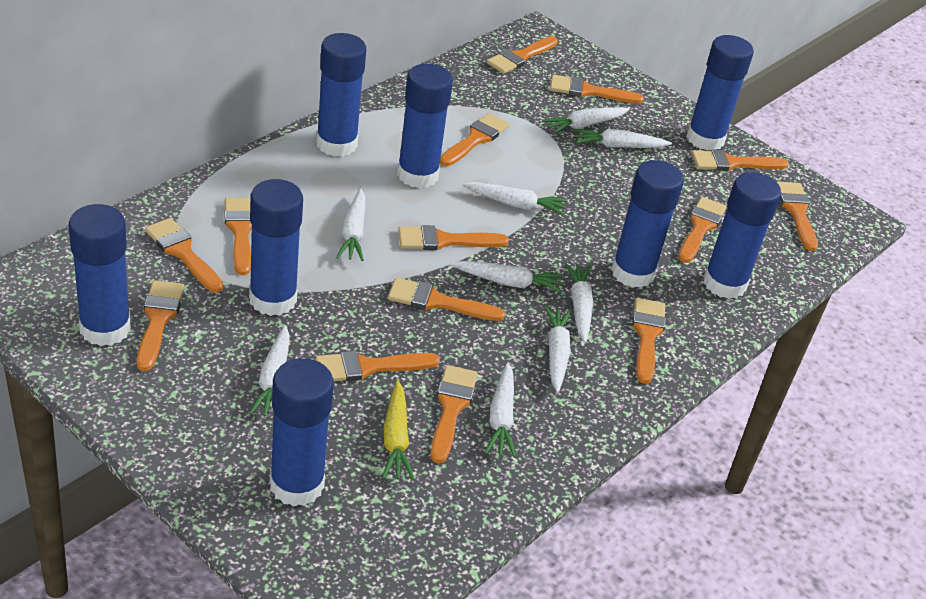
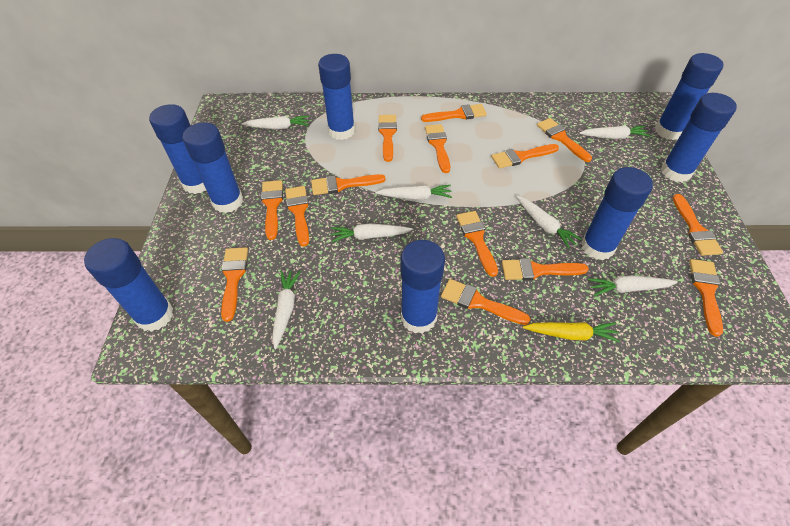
white carrot: 9 -> 7

